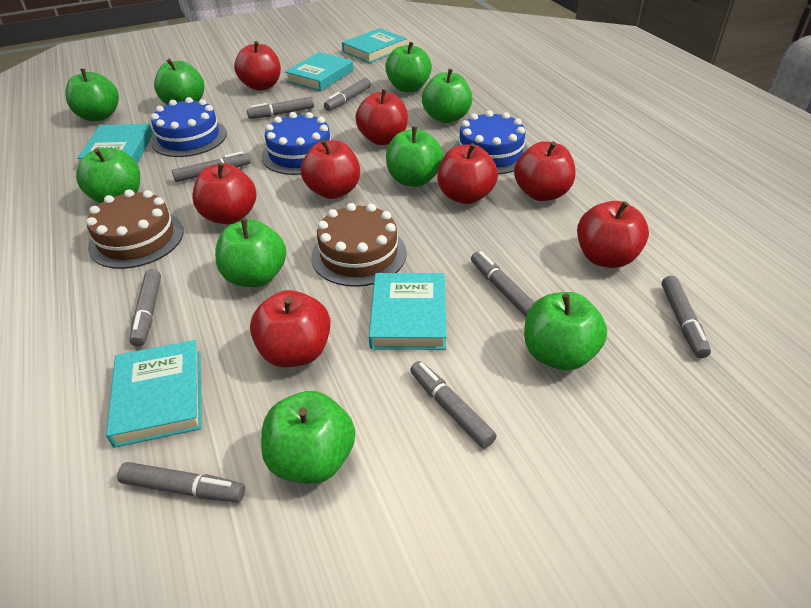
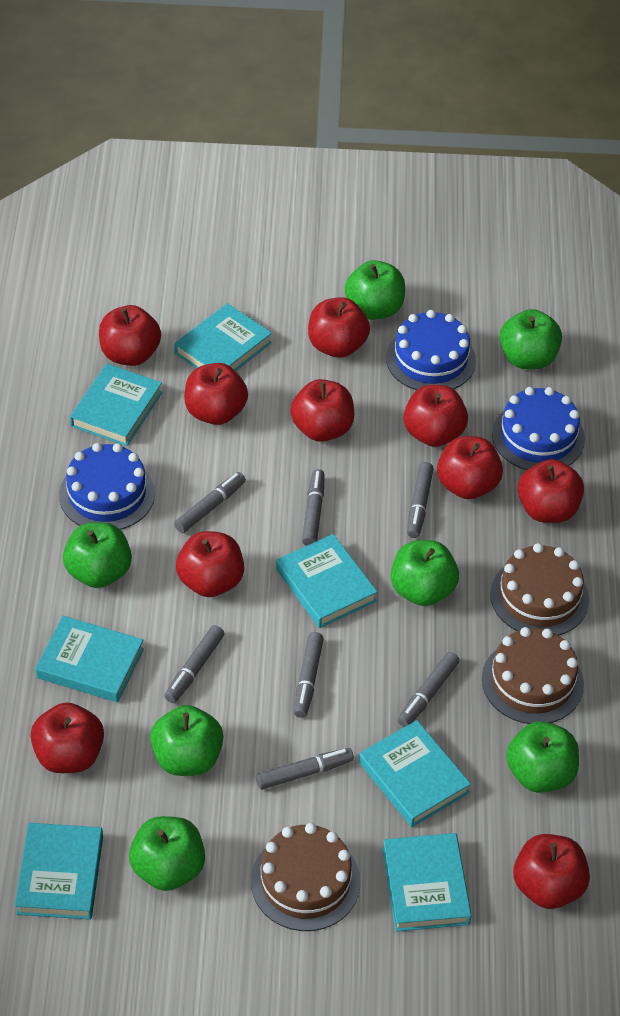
brown cake: 2 -> 3
green apple: 9 -> 7
grey marker: 8 -> 7
red apple: 8 -> 10
turquoise book: 5 -> 7

